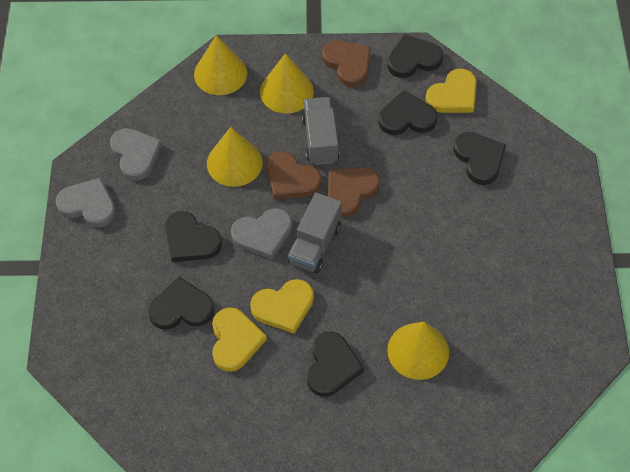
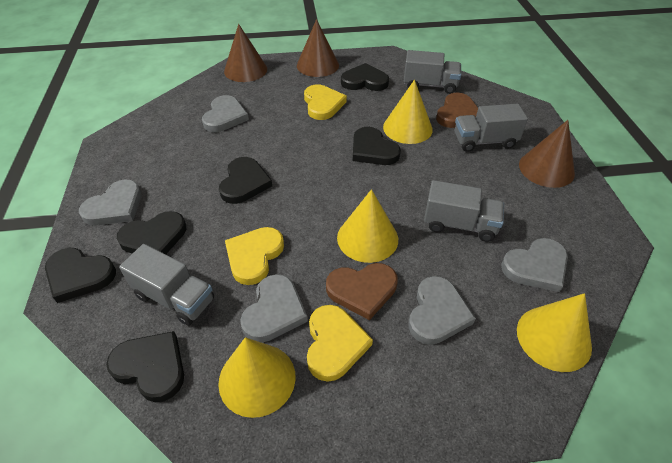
brown cone: 0 -> 3
brown heart: 3 -> 2
grey heart: 3 -> 5
grey truck: 2 -> 4

